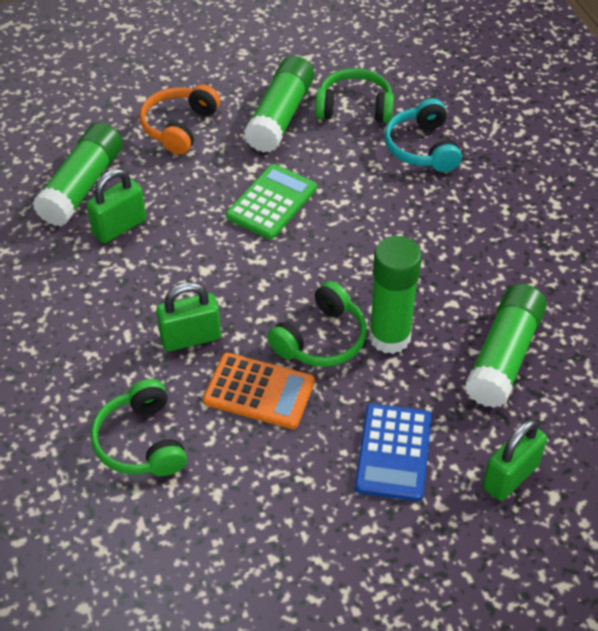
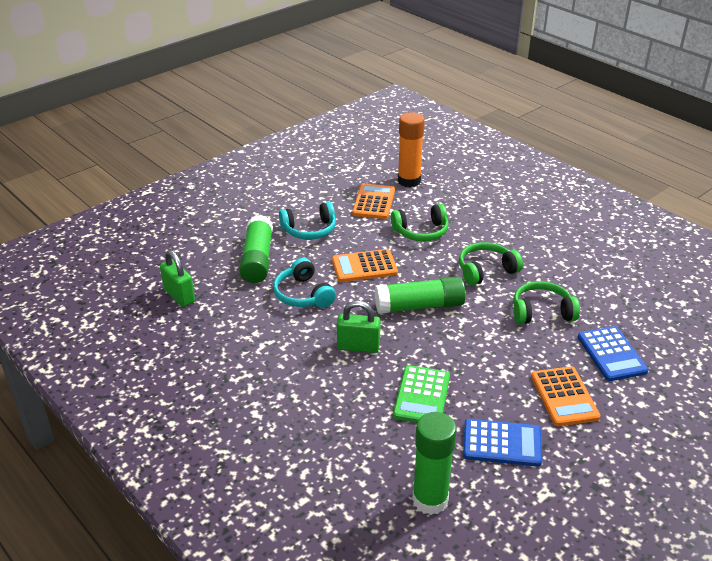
blue calculator: 1 -> 2
green glue stick: 4 -> 3
green padlock: 3 -> 2
orange calculator: 1 -> 3
orange glue stick: 0 -> 1
orange headphones: 1 -> 0
turquoise headphones: 1 -> 2

